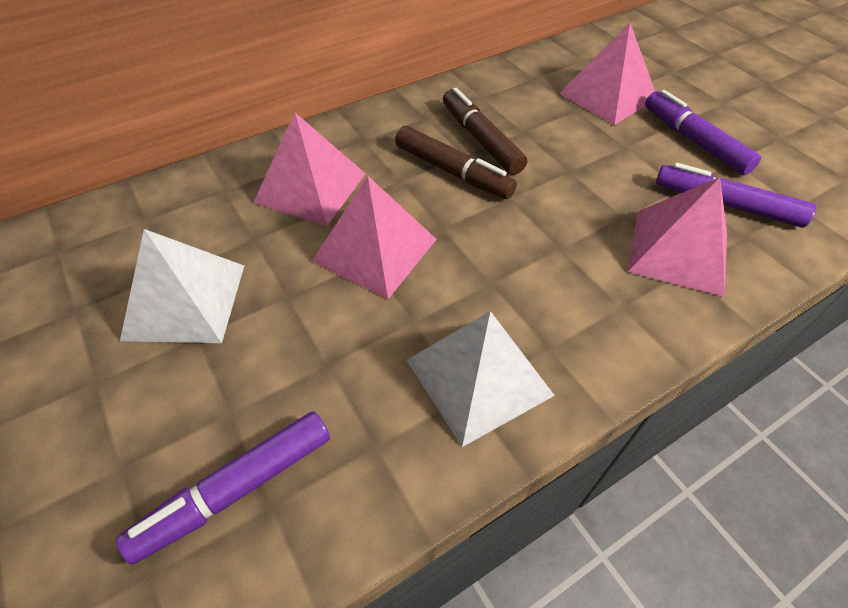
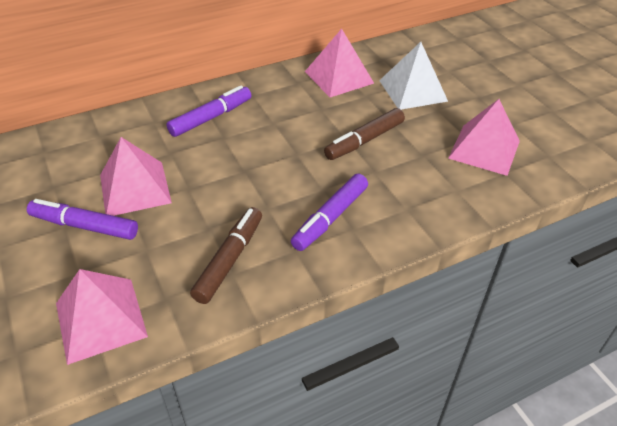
white pyramid: 2 -> 1

